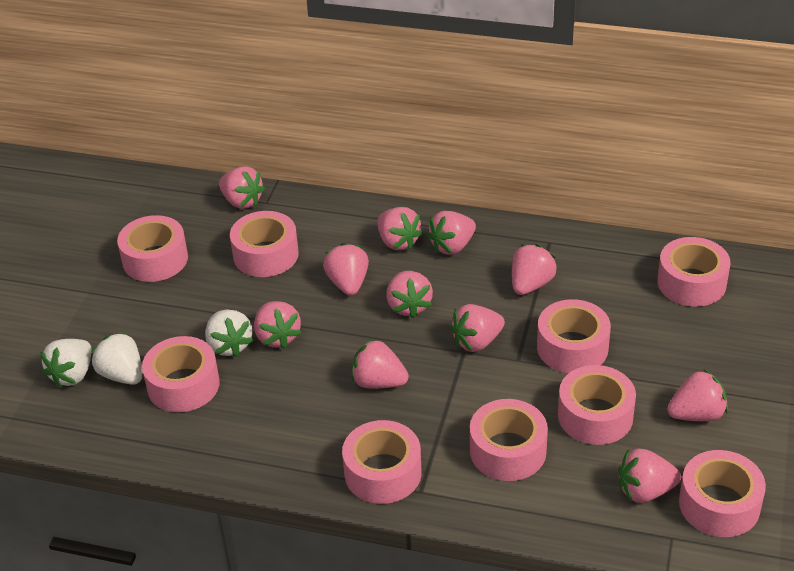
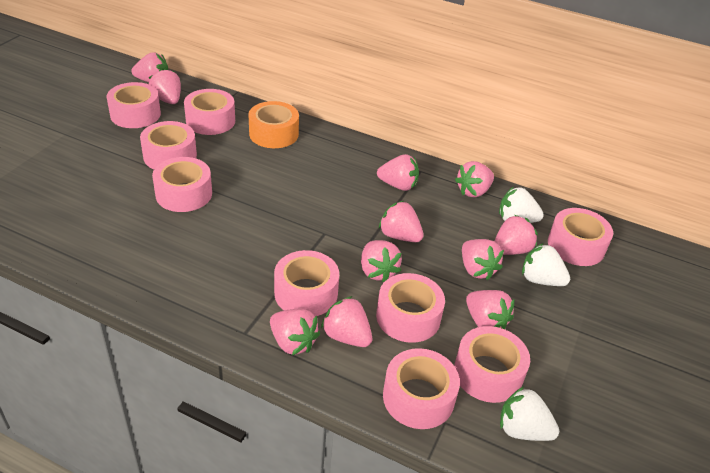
orange tape: 0 -> 1

